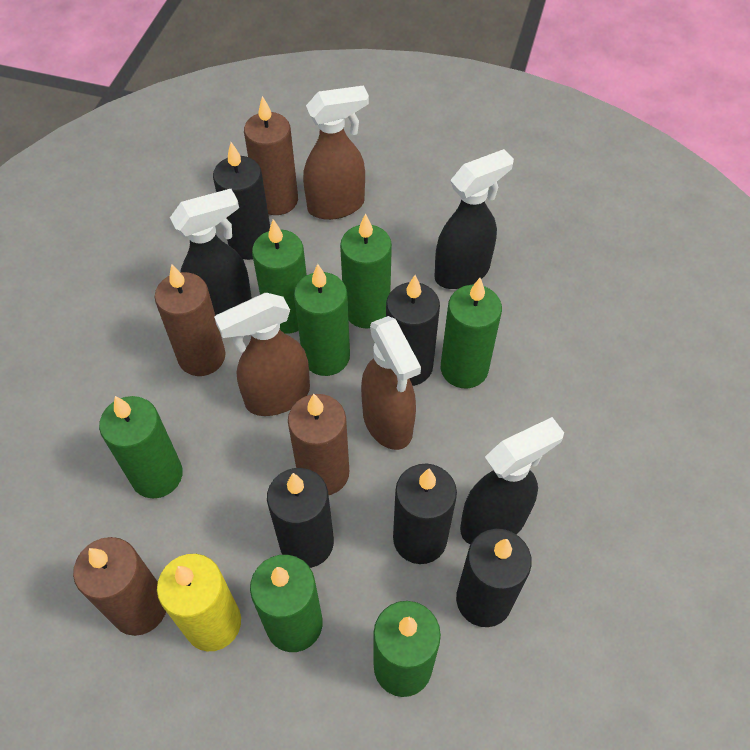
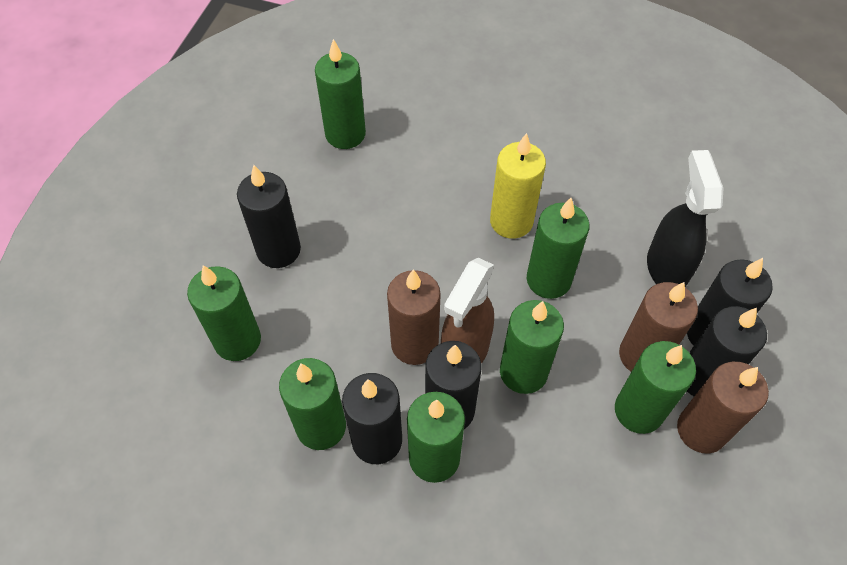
black spray bottle: 3 -> 1
brown candle: 4 -> 3
brown spray bottle: 3 -> 1

